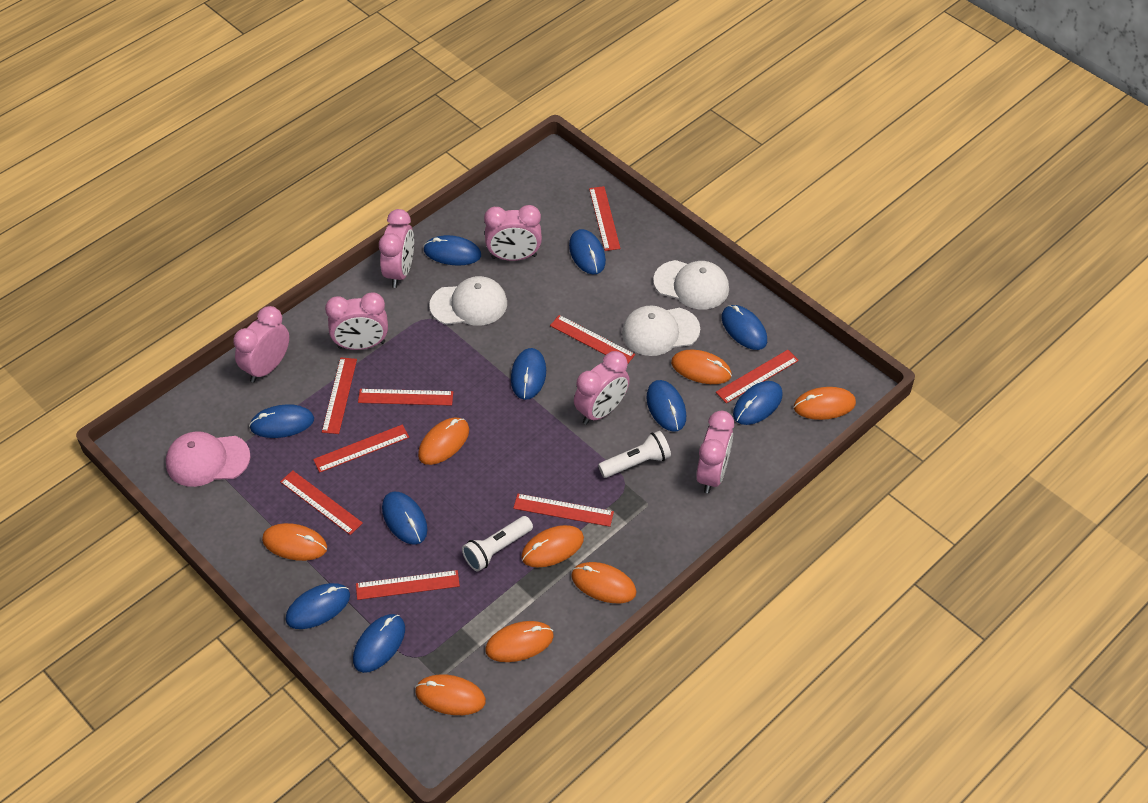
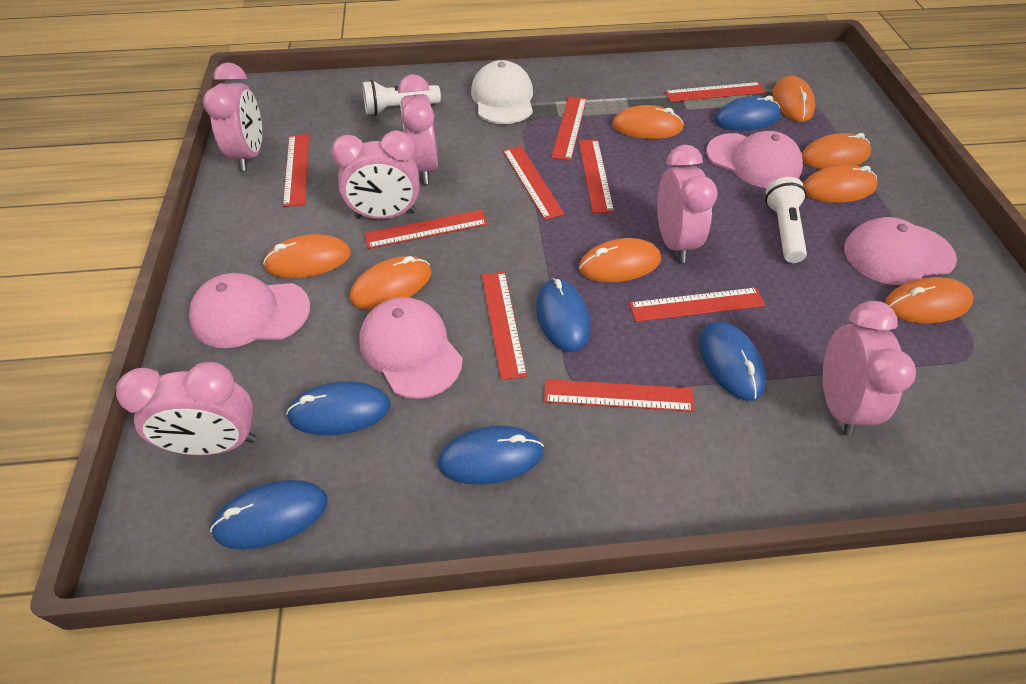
blue mouse: 10 -> 6
pink cap: 1 -> 4
white cap: 3 -> 1

